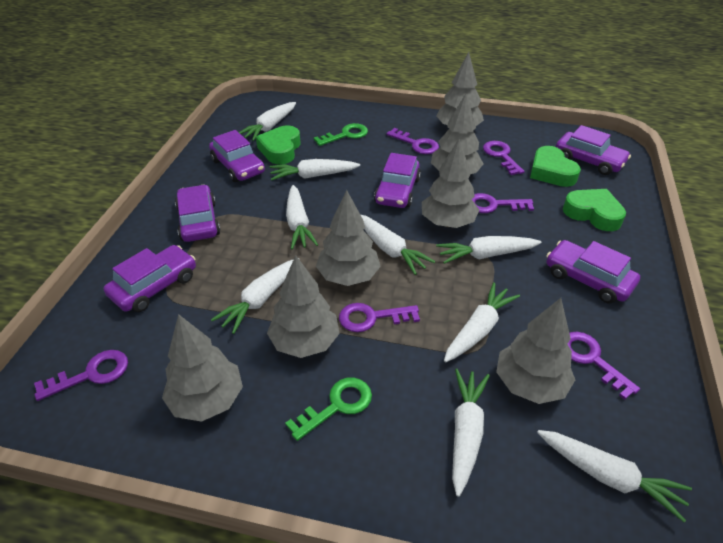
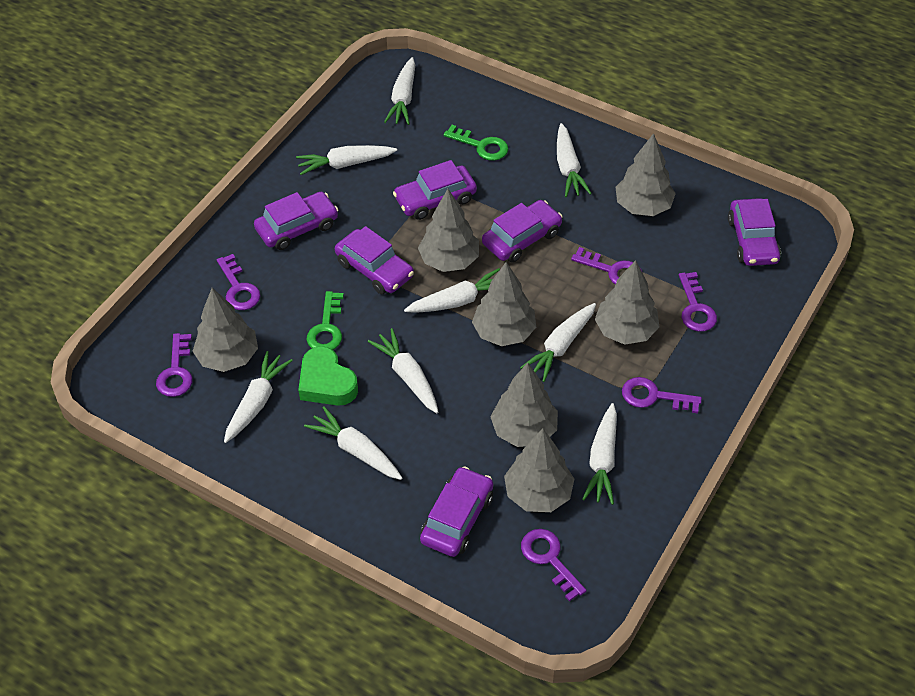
green heart: 3 -> 1

